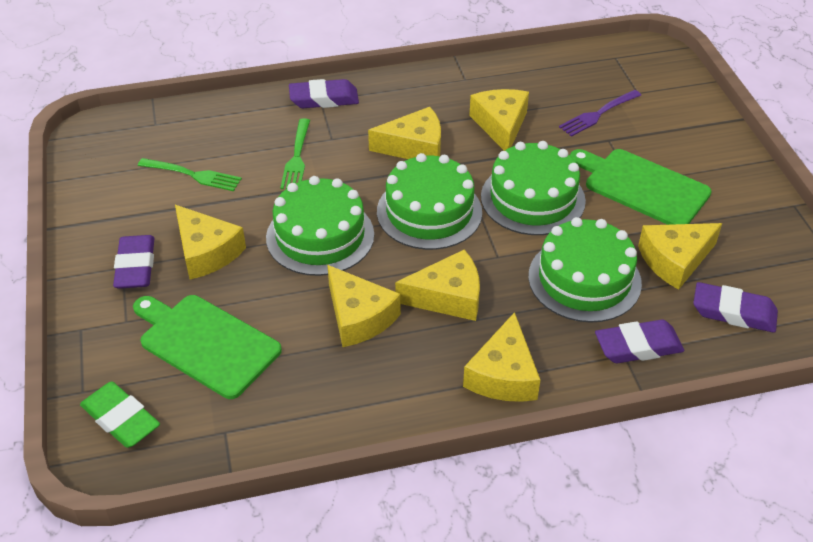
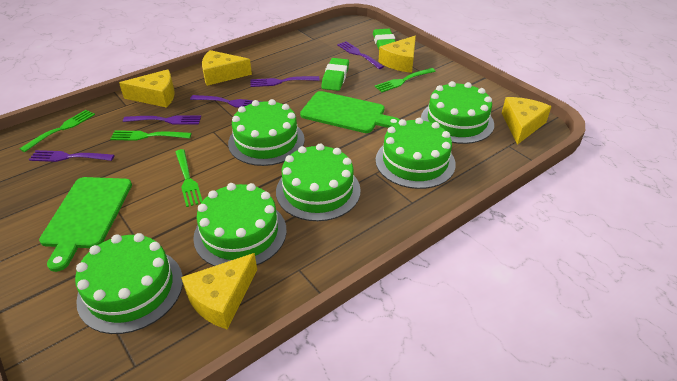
green cake: 4 -> 6
green eraser: 1 -> 2
green fork: 2 -> 4
purple eraser: 4 -> 0
purple fork: 1 -> 5
yellow cheese: 7 -> 5

